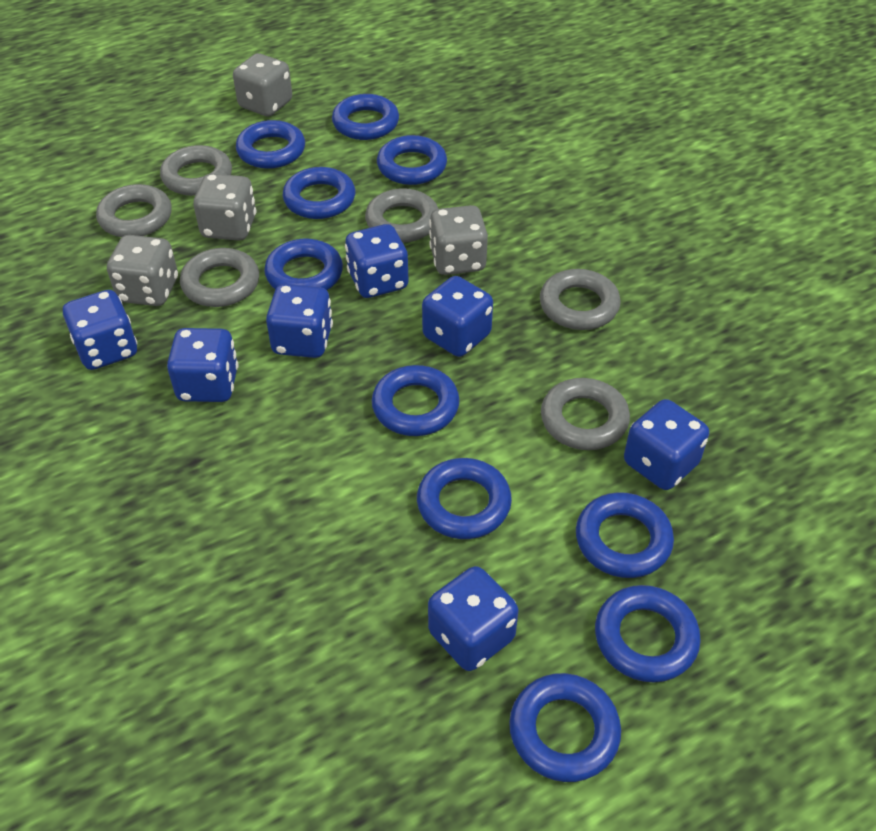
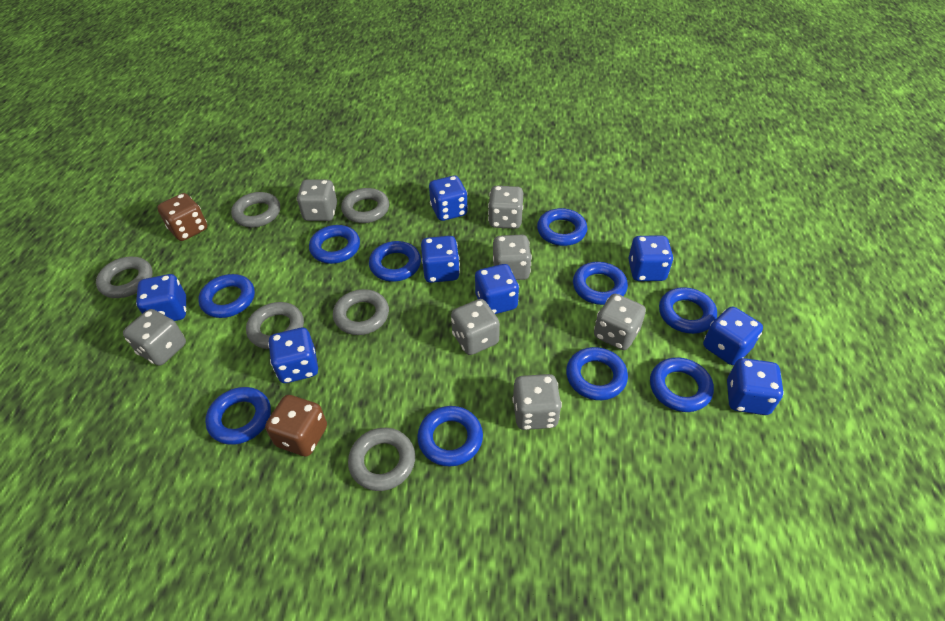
blue dice: 7 -> 8
brown dice: 0 -> 2
grey dice: 4 -> 7

